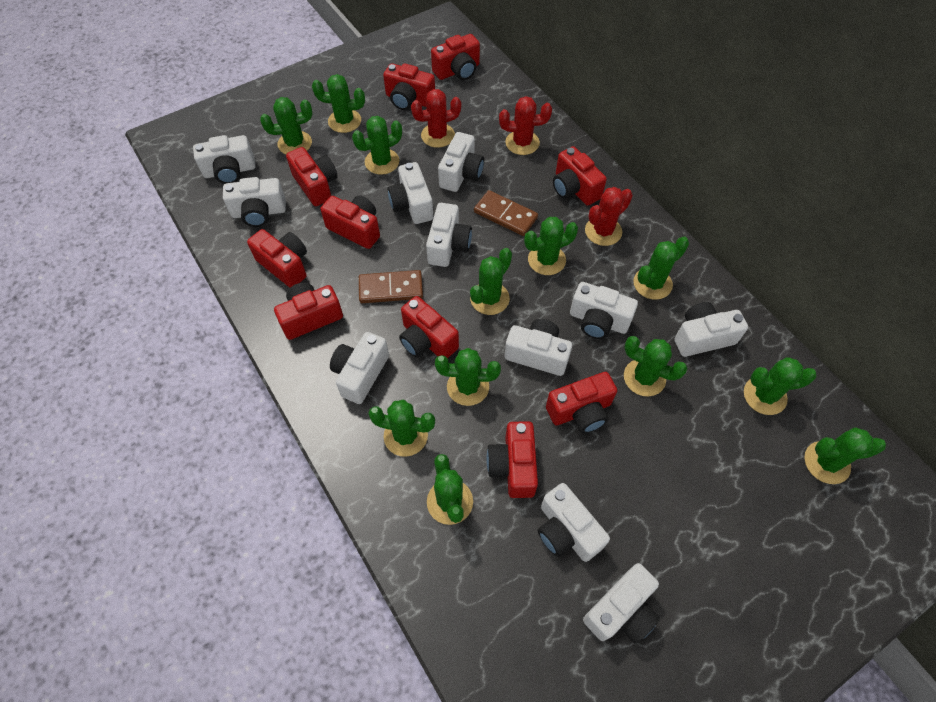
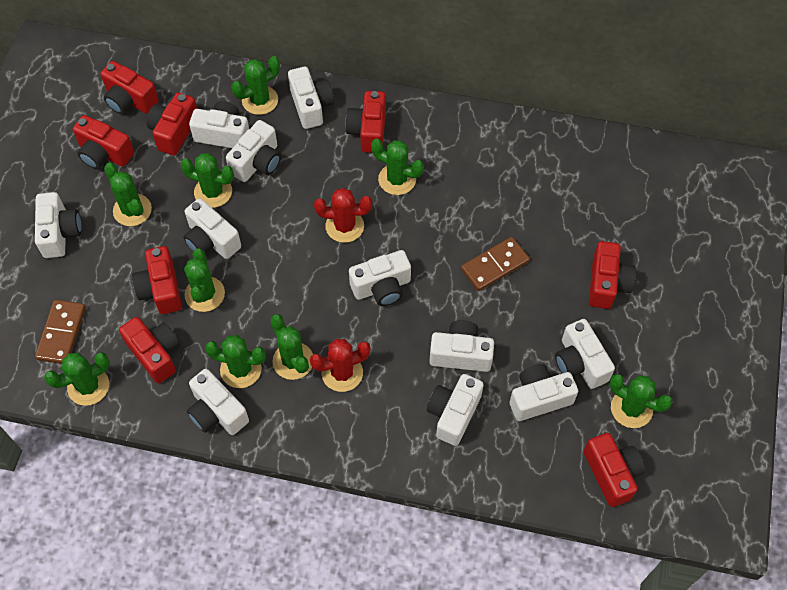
green cactus: 12 -> 9
red cactus: 3 -> 2
red camera: 10 -> 8

